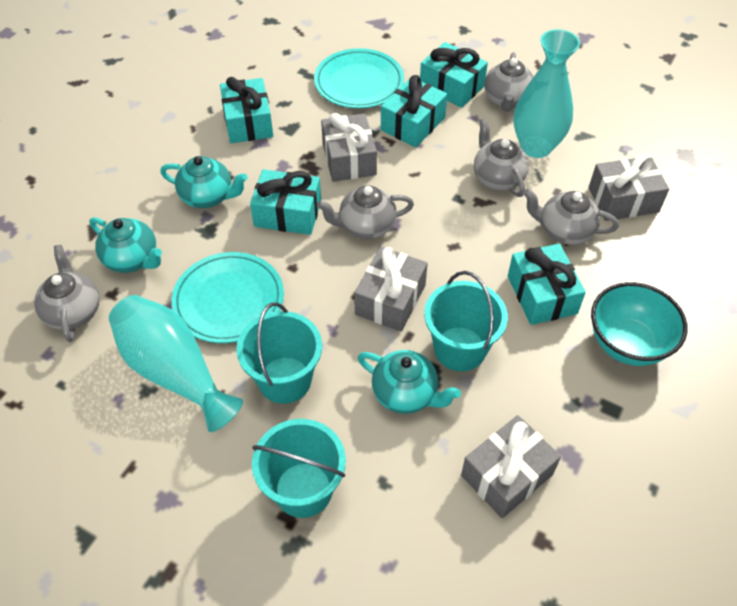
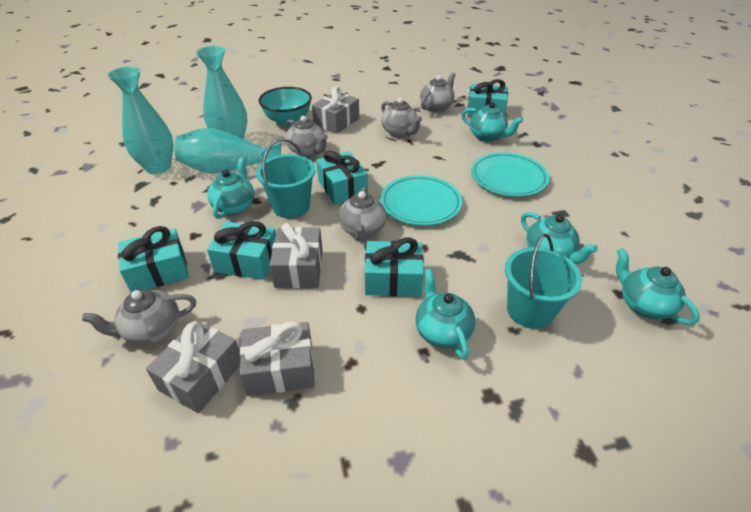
turquoise bucket: 3 -> 2
turquoise teapot: 3 -> 5
turquoise vase: 2 -> 3

